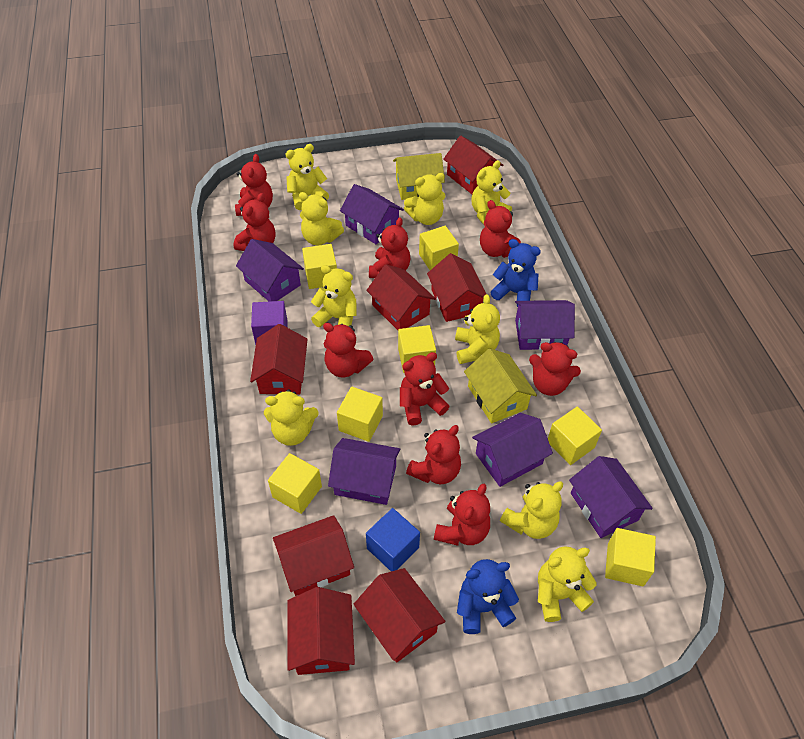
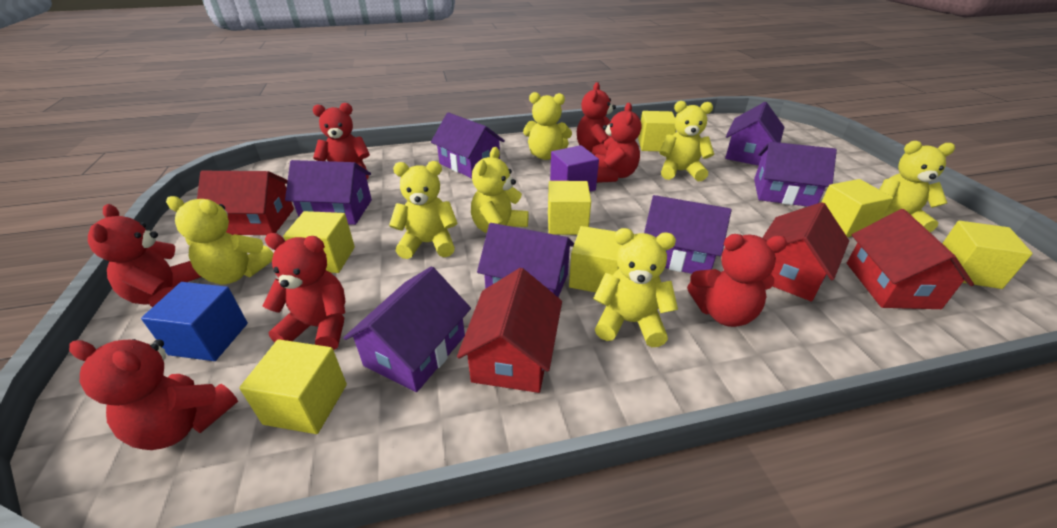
blue teddy bear: 2 -> 0
purple house: 6 -> 7
red house: 7 -> 4
red teddy bear: 9 -> 7
yellow house: 2 -> 0
yellow teddy bear: 9 -> 7

